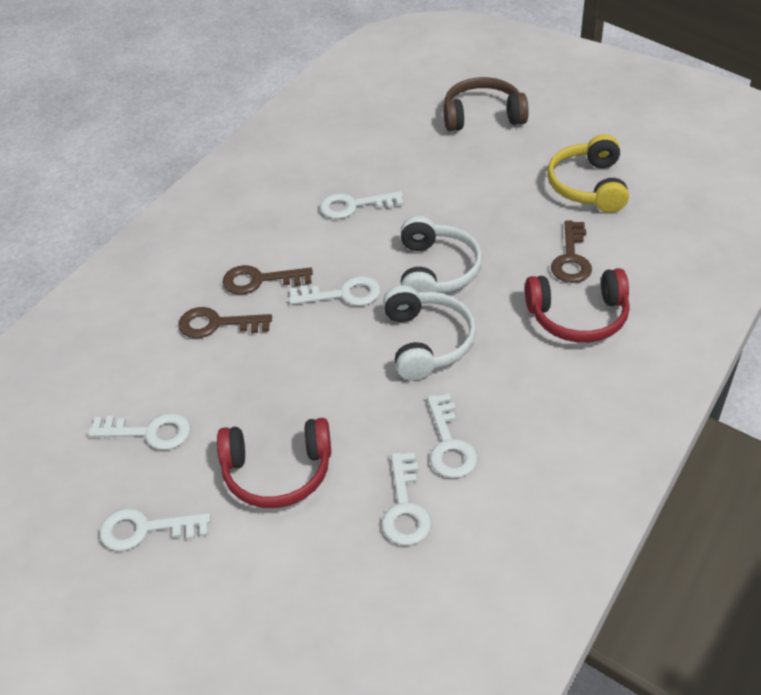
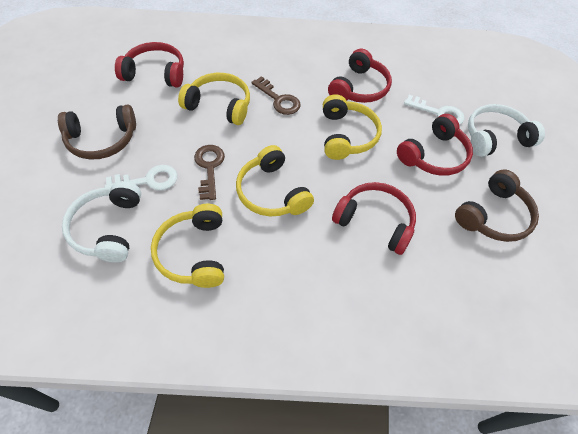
brown headphones: 1 -> 2
brown key: 3 -> 2
red headphones: 2 -> 4
white key: 6 -> 2
yellow headphones: 1 -> 4

